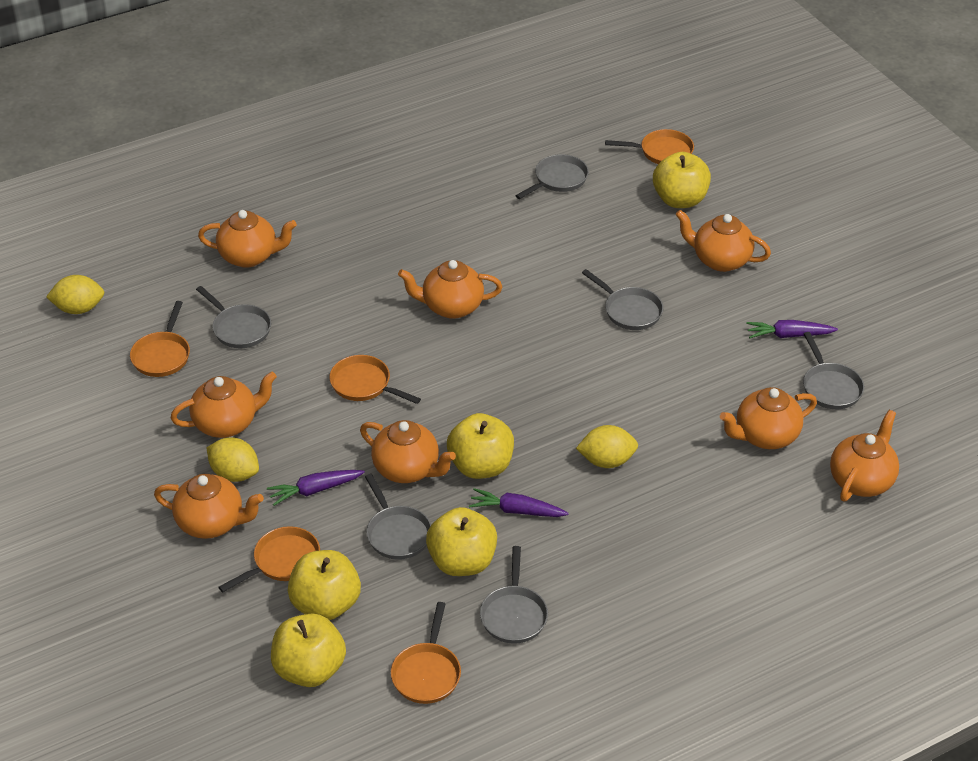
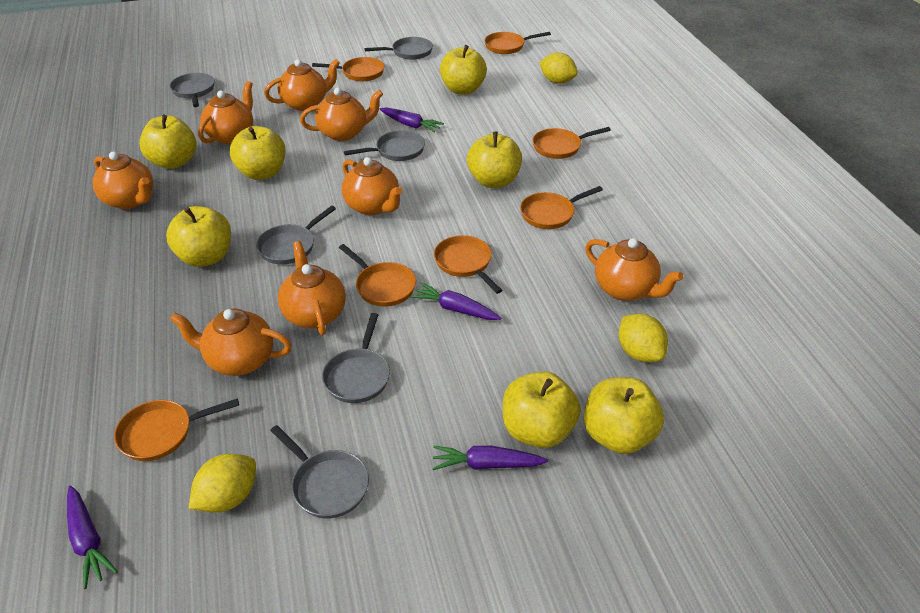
orange pan: 5 -> 7
purple carrot: 3 -> 4
yellow apple: 5 -> 7

